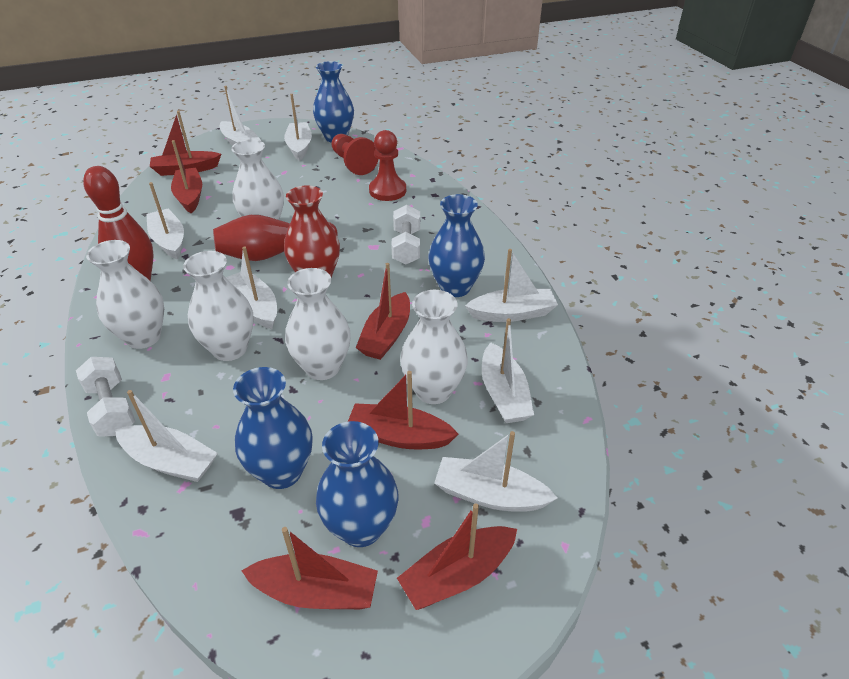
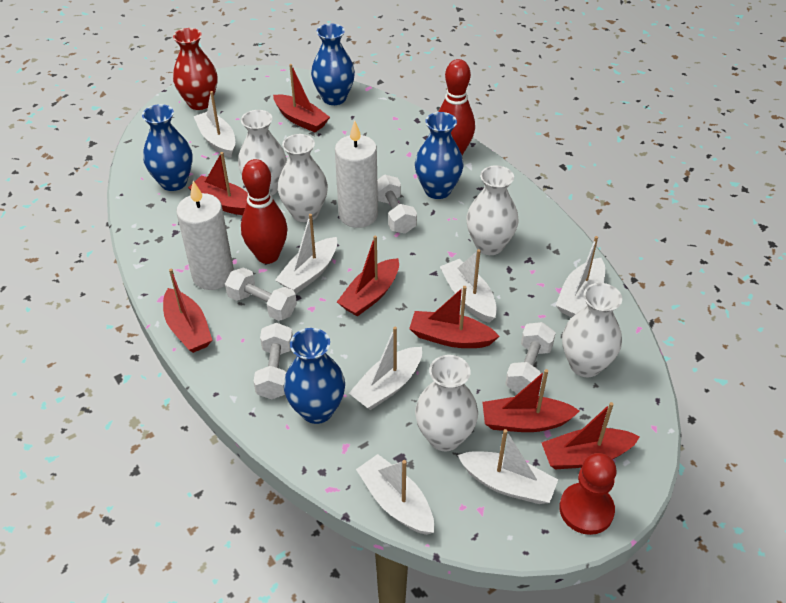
red boat: 6 -> 7
red pawn: 2 -> 1
white boat: 8 -> 7
white candle: 0 -> 2
white dumbbell: 2 -> 4

